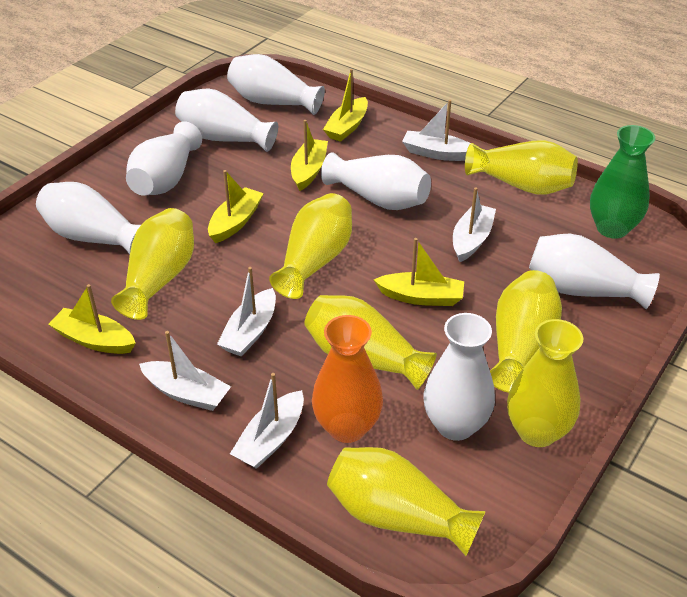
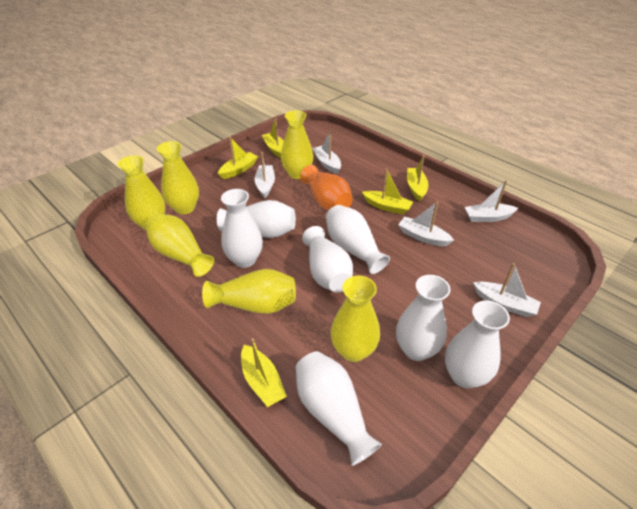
green vase: 1 -> 0
yellow vase: 7 -> 6

